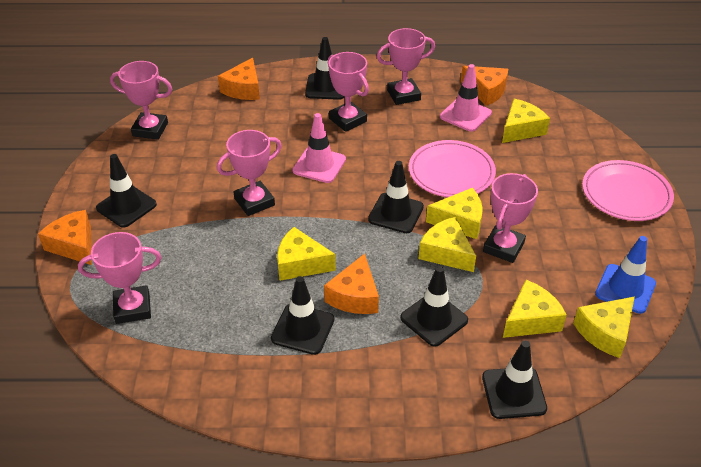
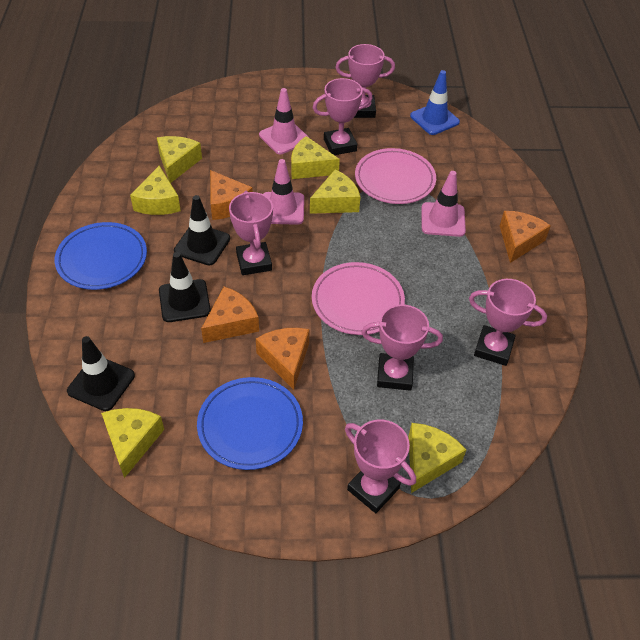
black traffic cone: 6 -> 3
blue plate: 0 -> 2
pink traffic cone: 2 -> 3

